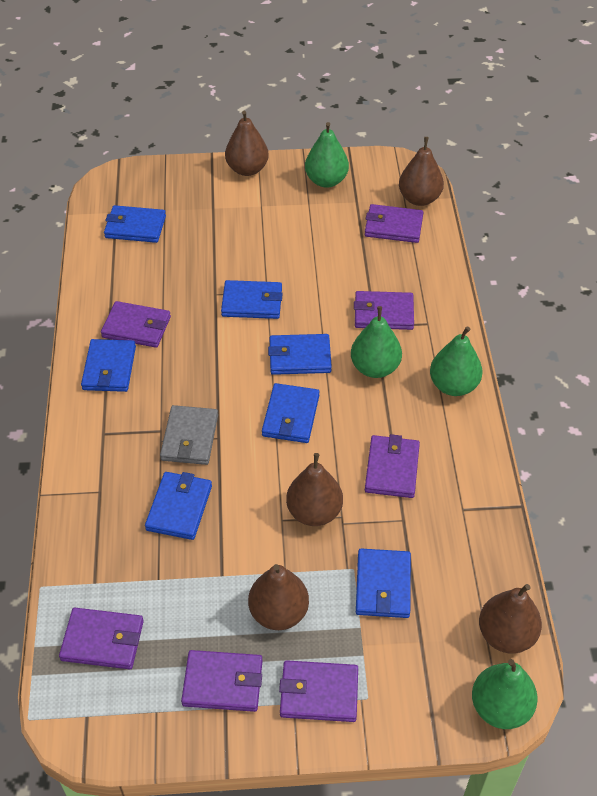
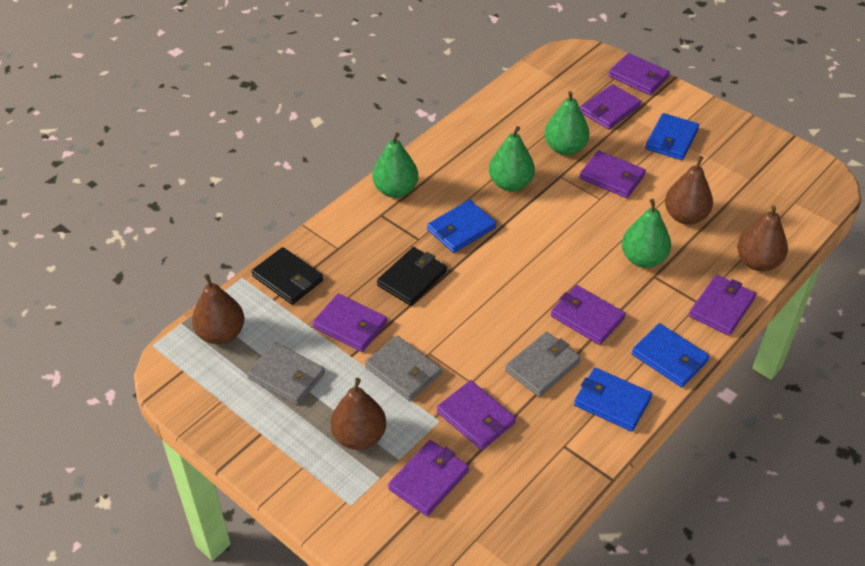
black wallet: 0 -> 2
blue wallet: 7 -> 4
brown pear: 5 -> 4
grey wallet: 1 -> 3
purple wallet: 7 -> 8

